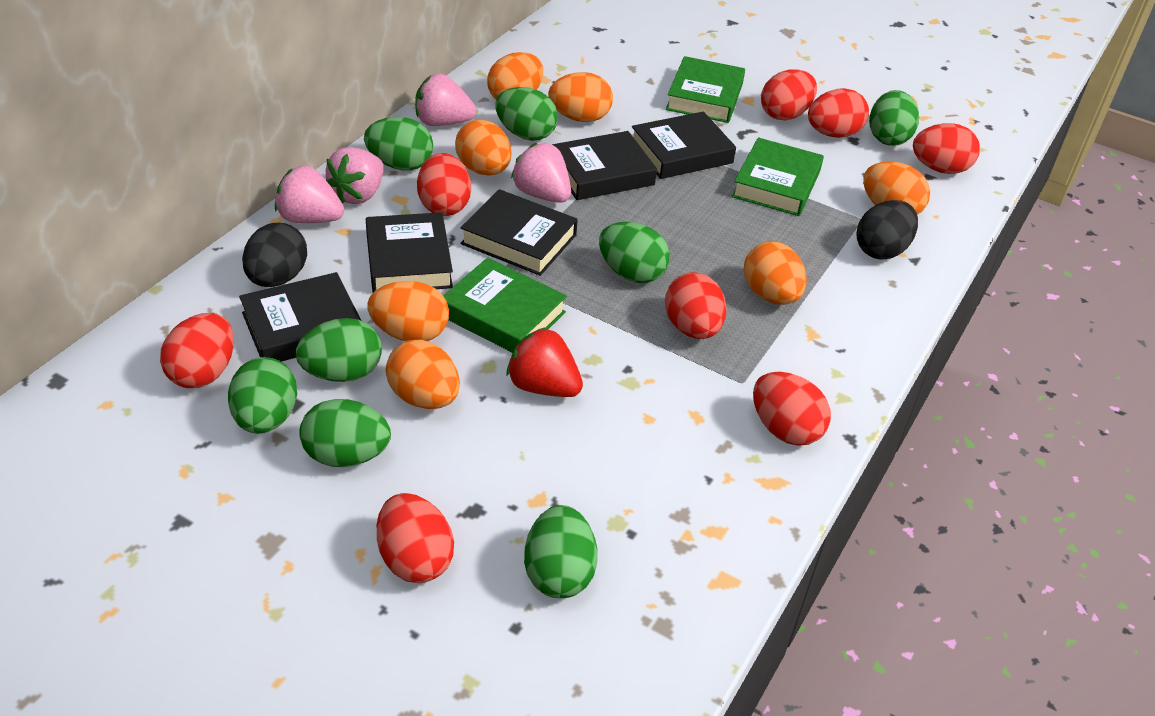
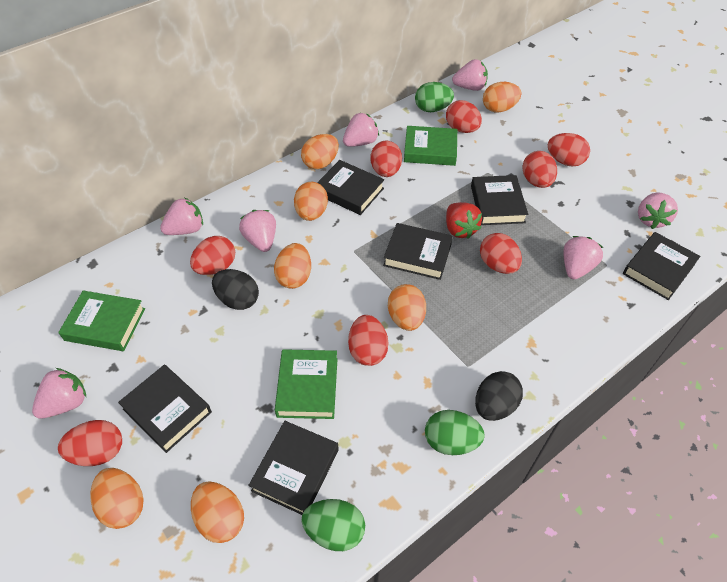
black book: 5 -> 6
green egg: 8 -> 3
pink strawberry: 4 -> 7

